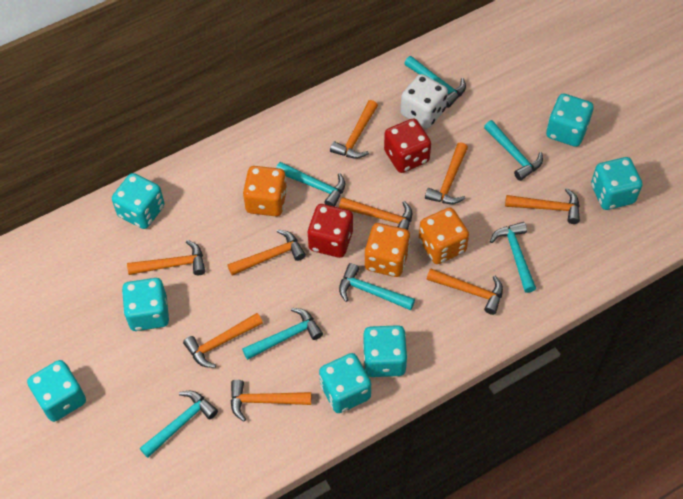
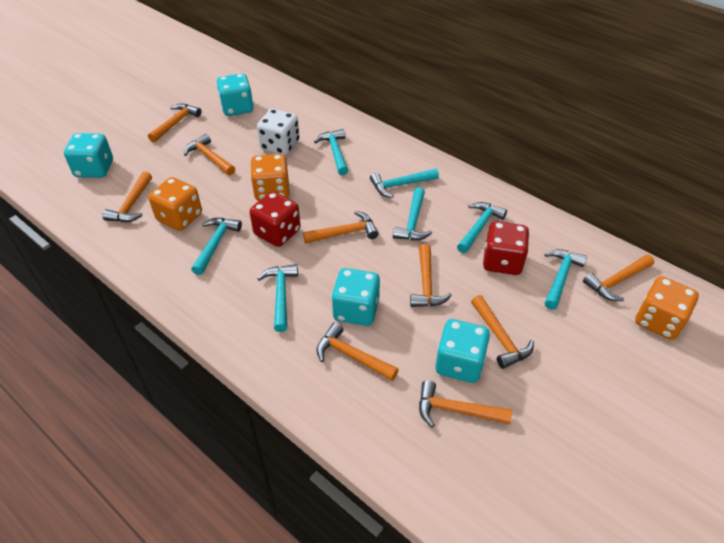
turquoise dice: 7 -> 4

